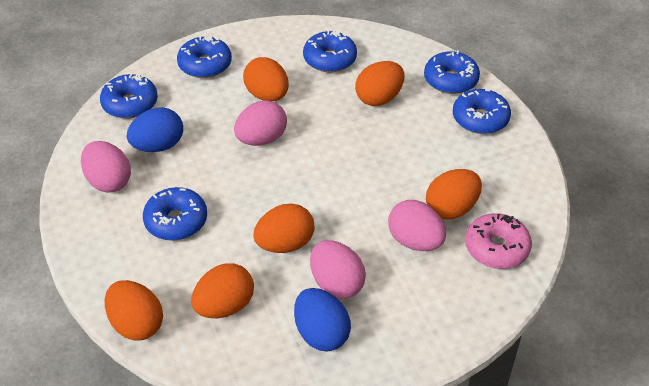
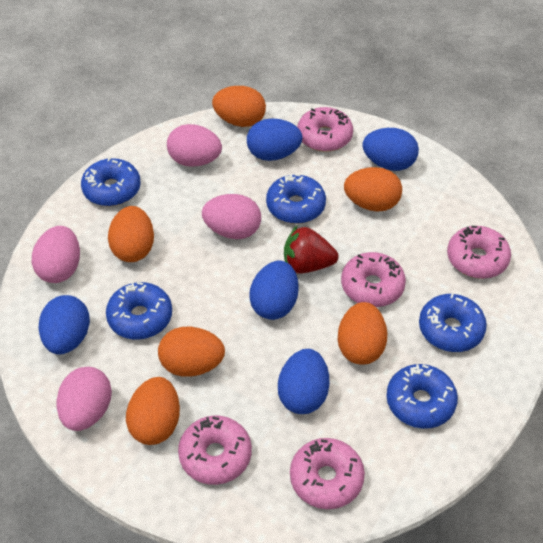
blue donut: 6 -> 5
blue egg: 2 -> 5
pink donut: 1 -> 5
red strawberry: 0 -> 1

